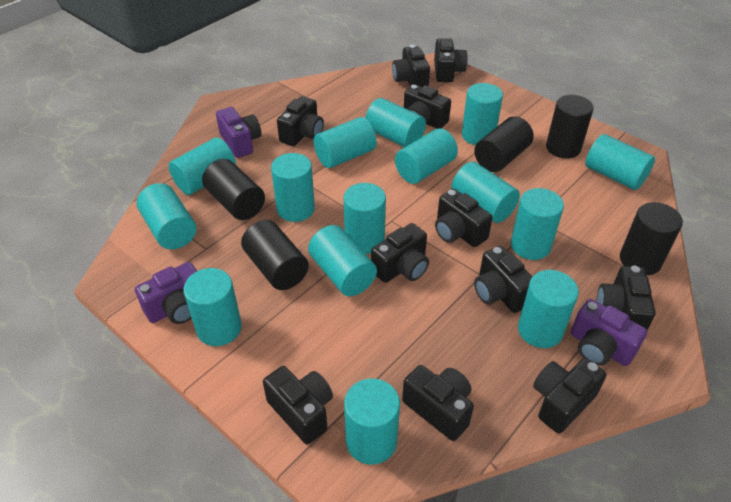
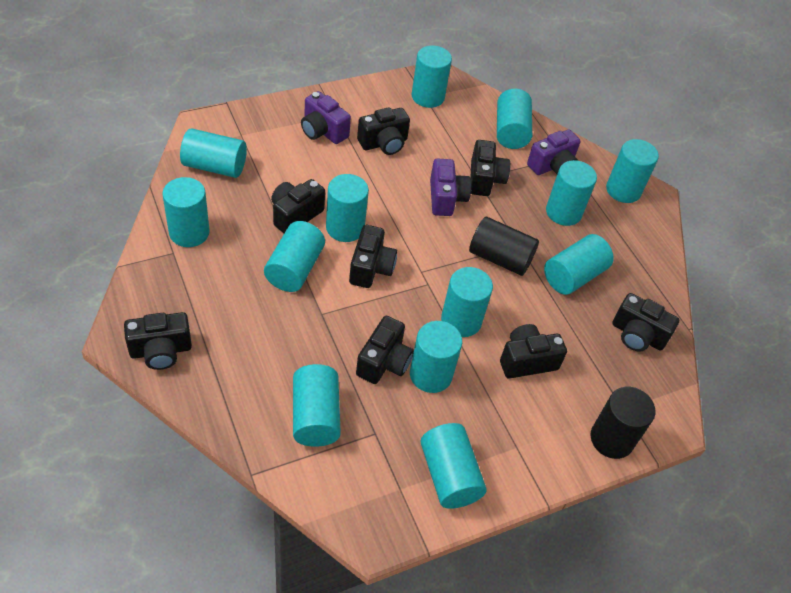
black camera: 11 -> 8
black cylinder: 5 -> 2
turquoise cylinder: 15 -> 13

